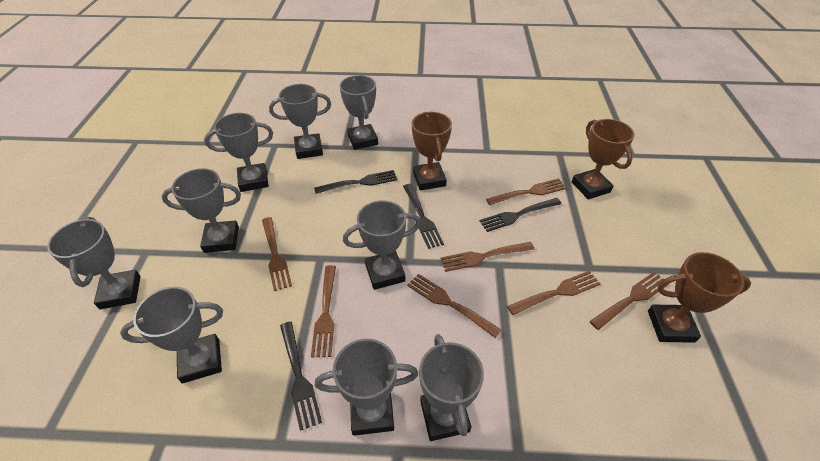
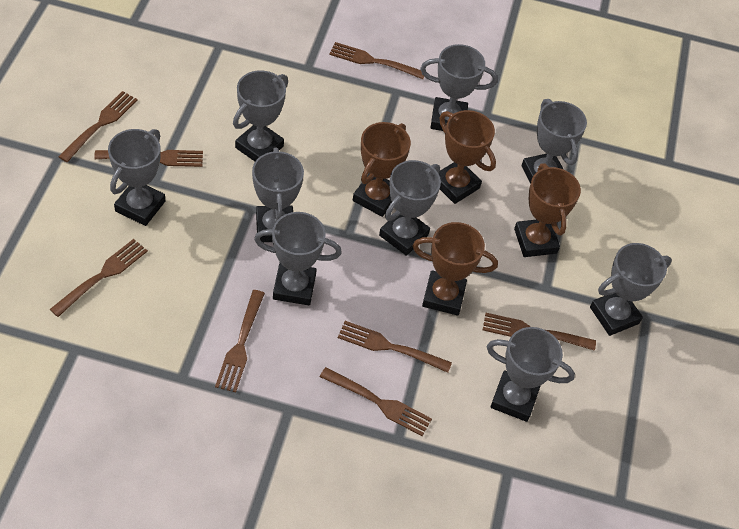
black fork: 4 -> 0
brown fork: 7 -> 8
brown trophy: 3 -> 4

